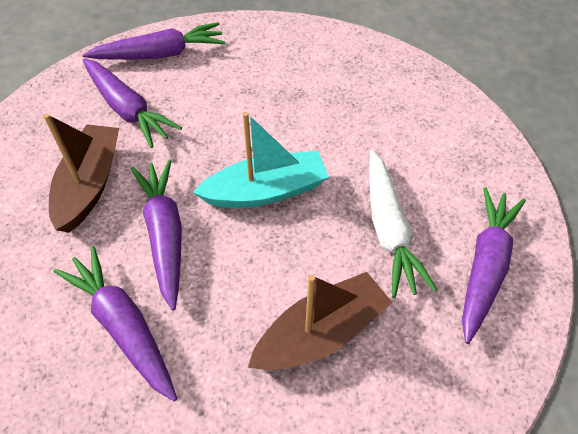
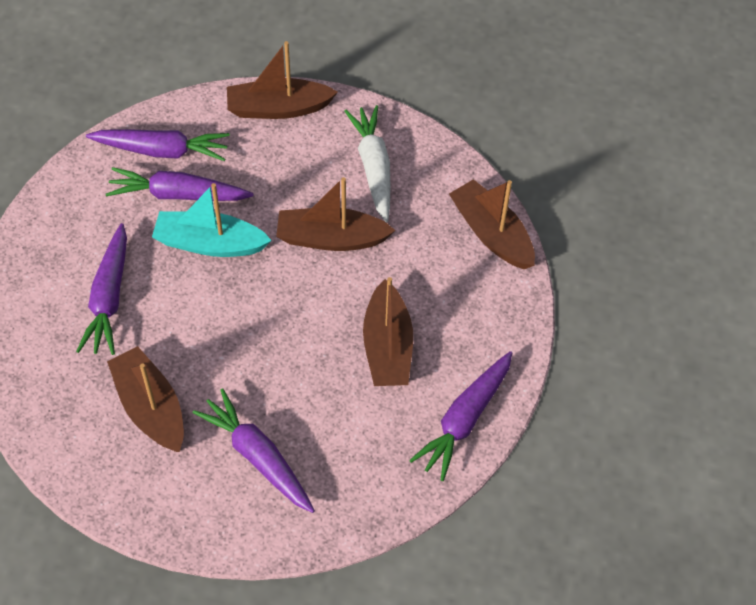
brown boat: 2 -> 5

